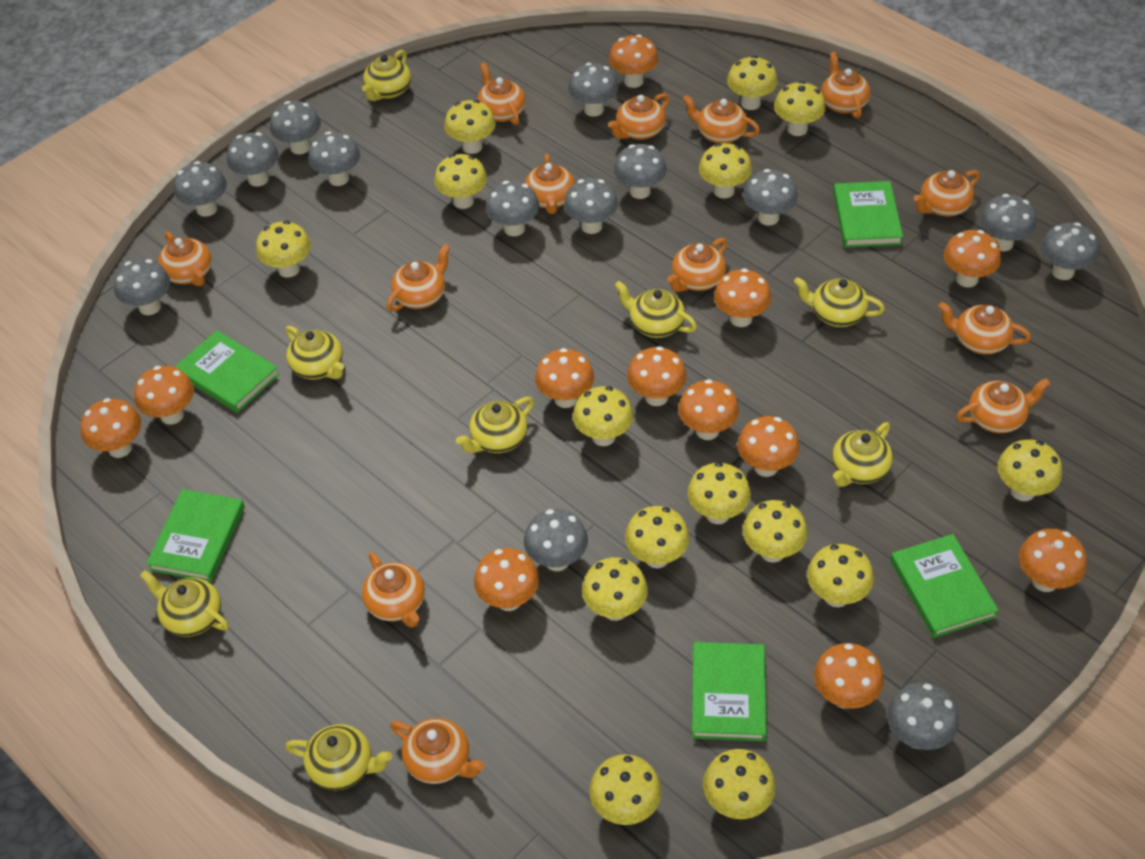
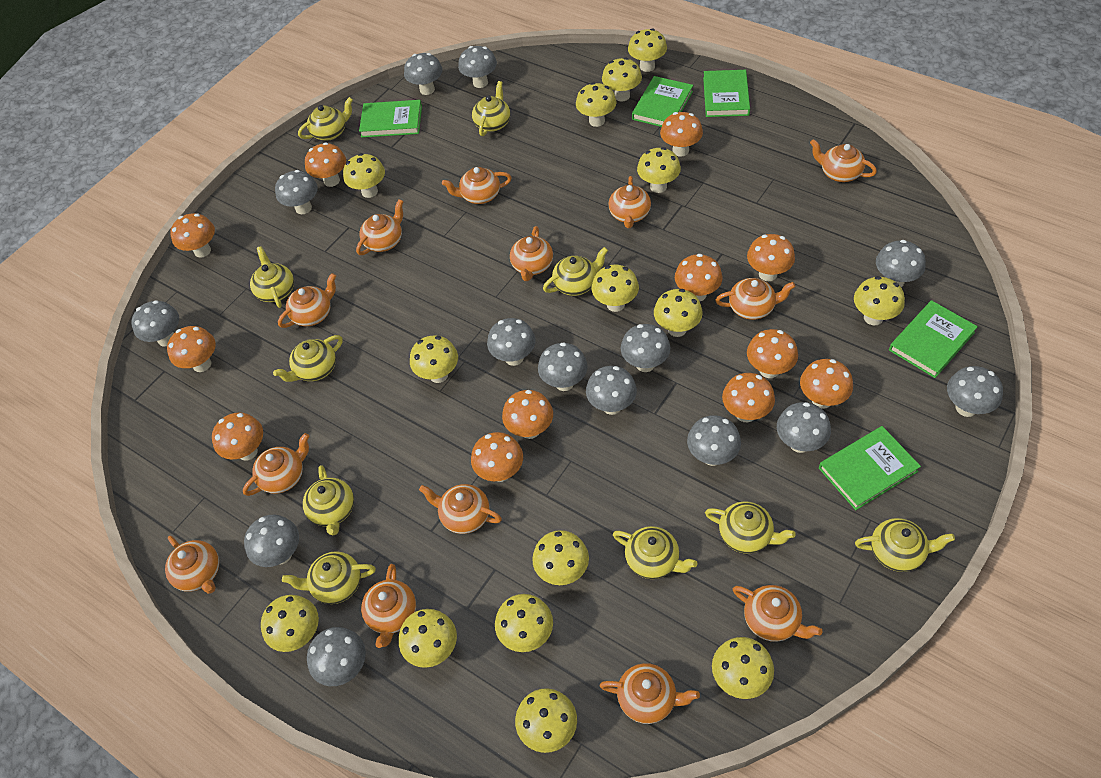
yellow teapot: 8 -> 10

